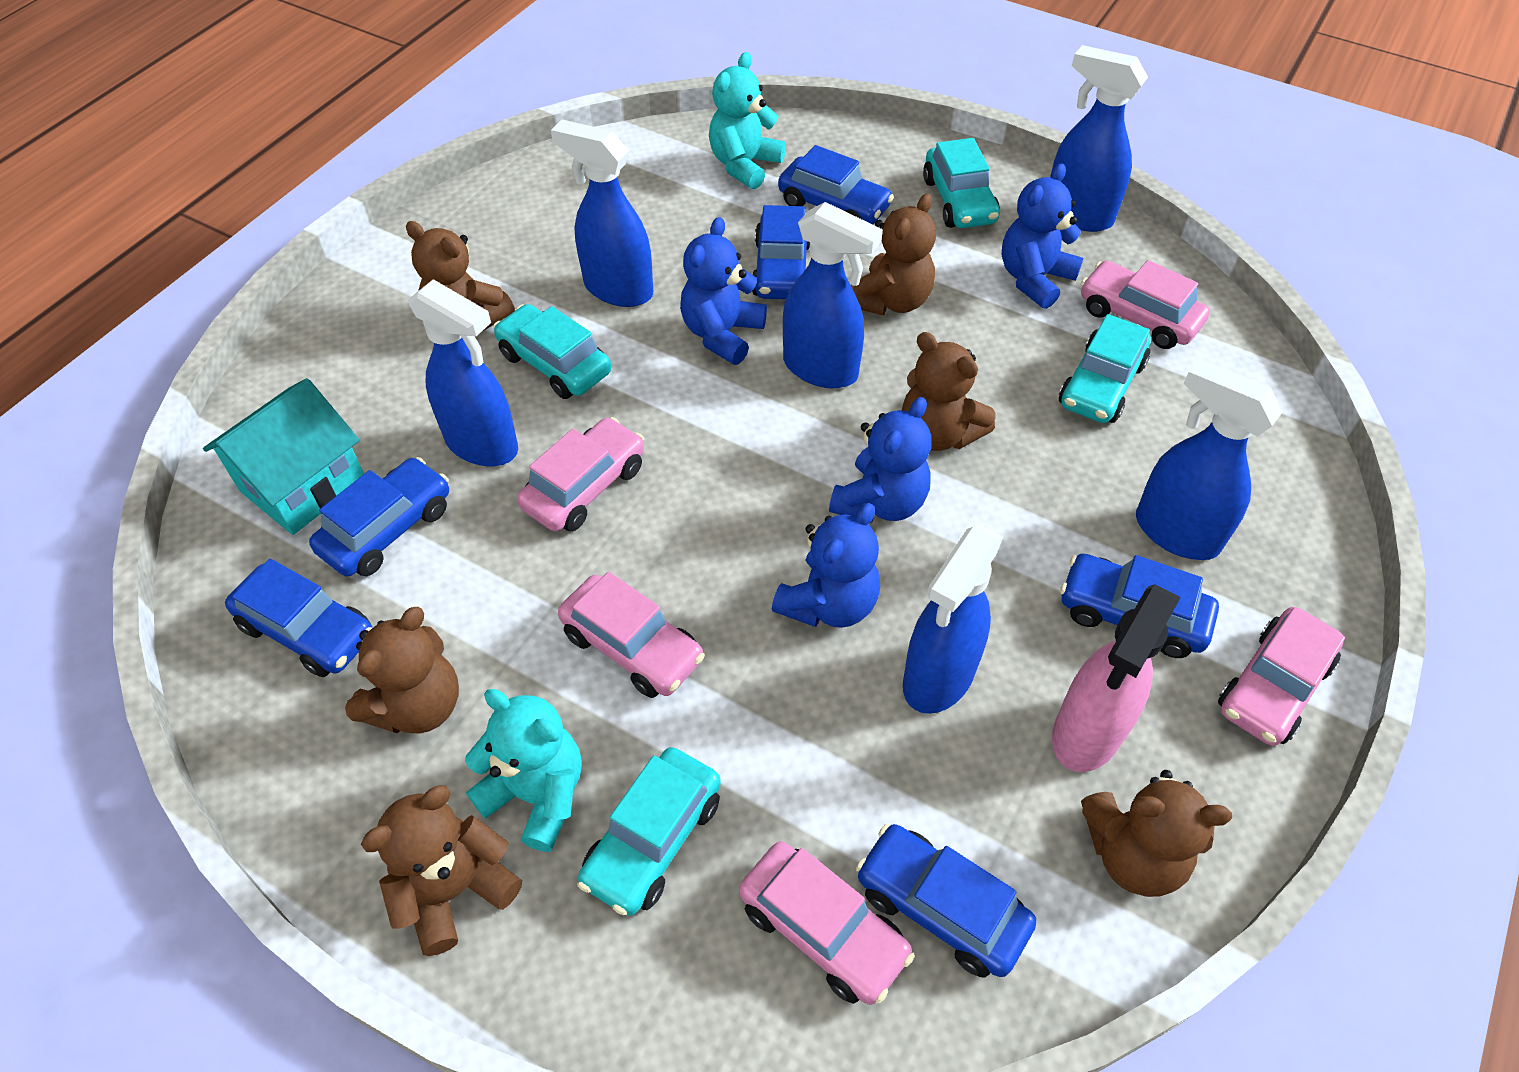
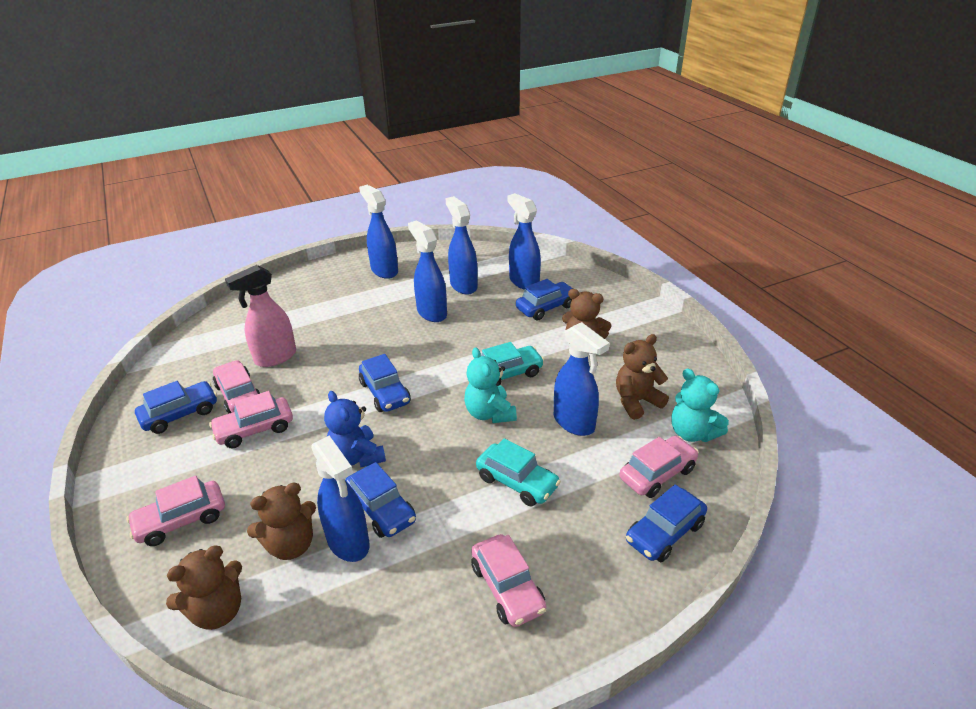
blue car: 6 -> 5
blue teddy bear: 4 -> 1
brown teddy bear: 6 -> 4
turquoise car: 4 -> 2
turquoise house: 1 -> 0

